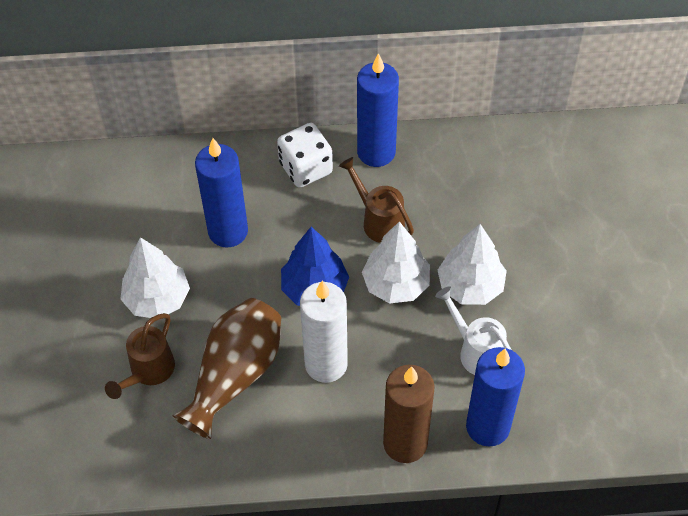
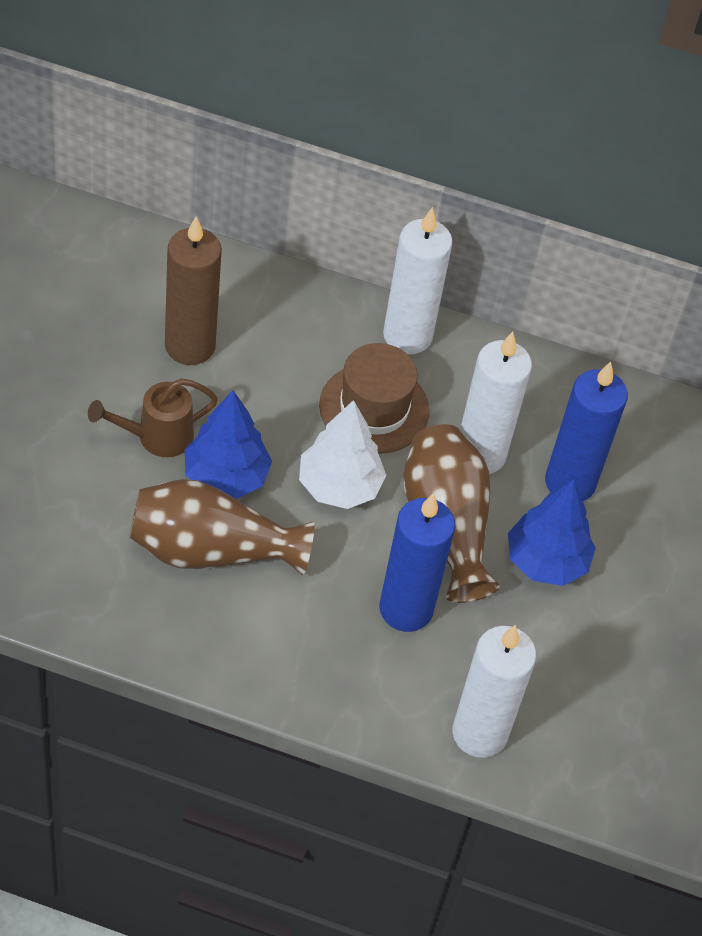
blue candle: 3 -> 2
blue tree: 1 -> 2
brown hat: 0 -> 1
brown vase: 1 -> 2
brown watering can: 2 -> 1
white candle: 1 -> 3
white dice: 1 -> 0
white tree: 3 -> 1
white watering can: 1 -> 0

